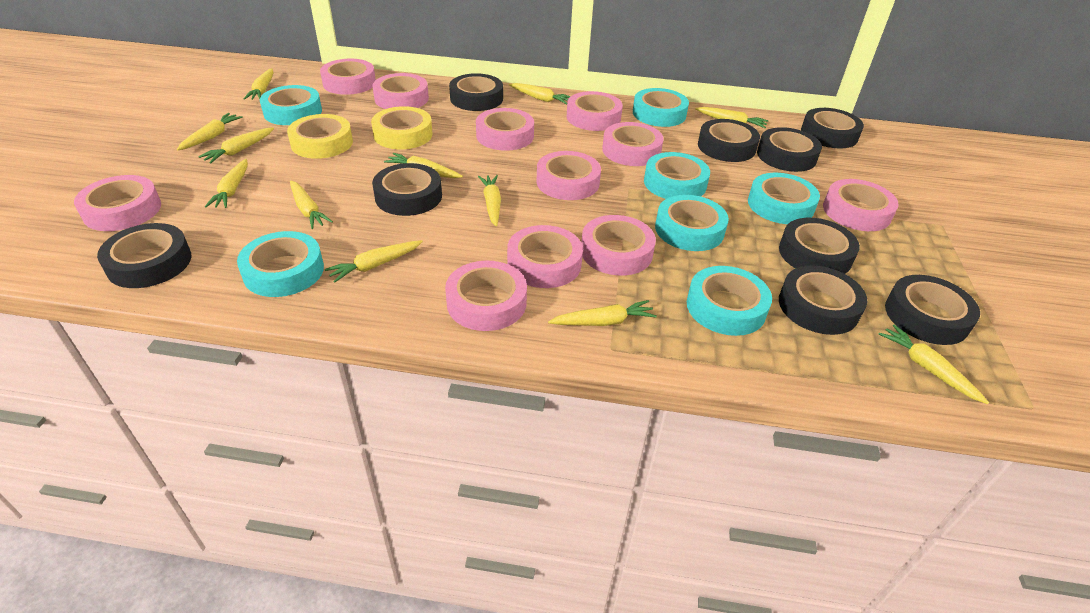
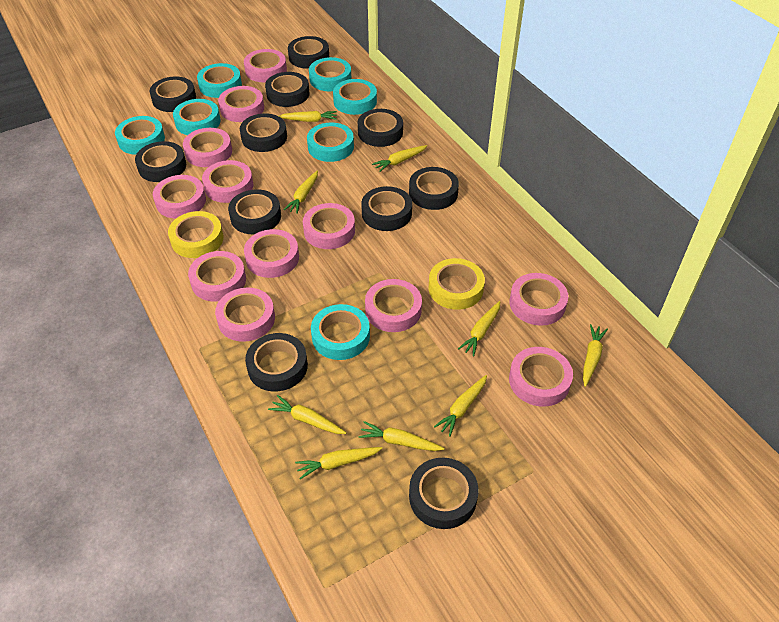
black tape: 9 -> 11
pink tape: 11 -> 12
yellow carrot: 12 -> 9

